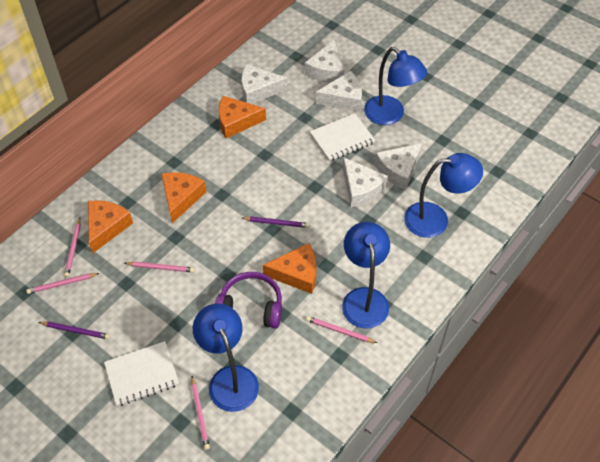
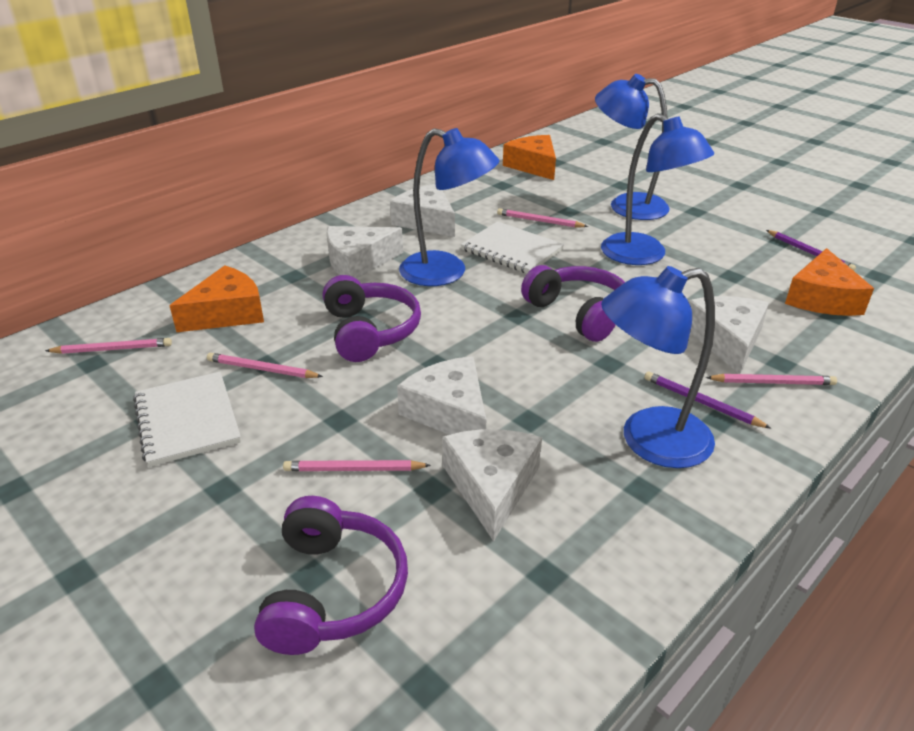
orange cheese: 4 -> 3
purple headphones: 1 -> 3

